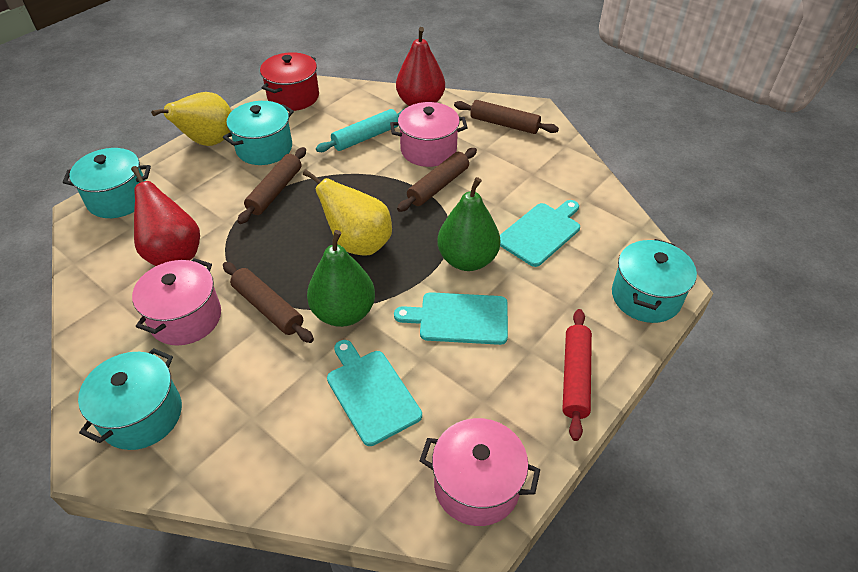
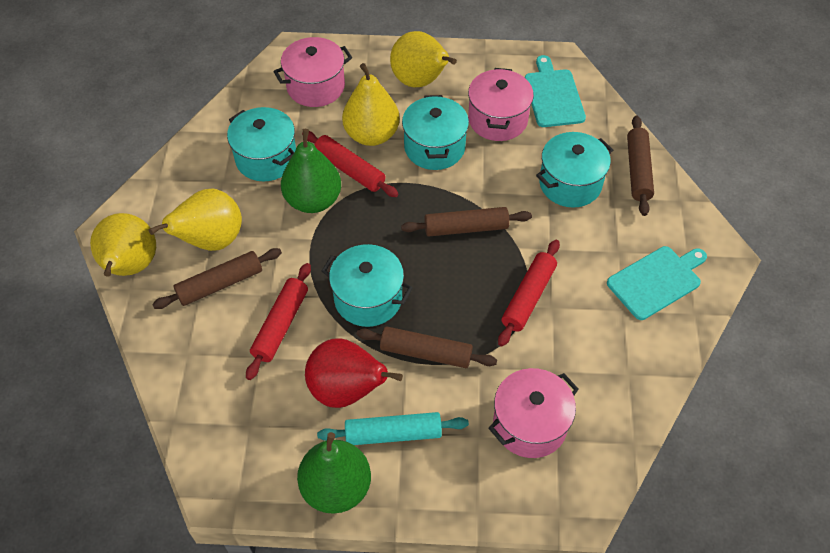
red pear: 2 -> 1
red pot: 1 -> 0
red rolling pin: 1 -> 3
turquoise cutting board: 3 -> 2
yellow pear: 2 -> 4

